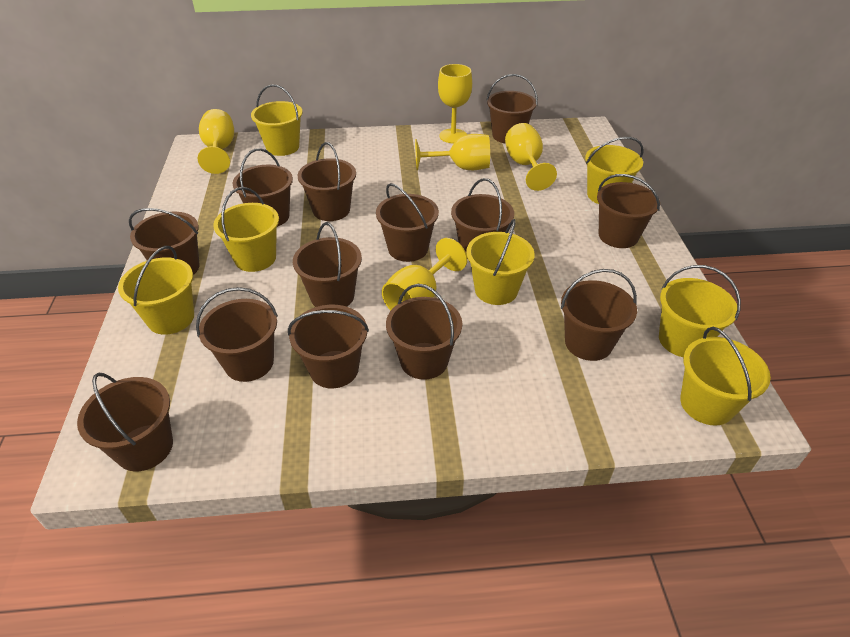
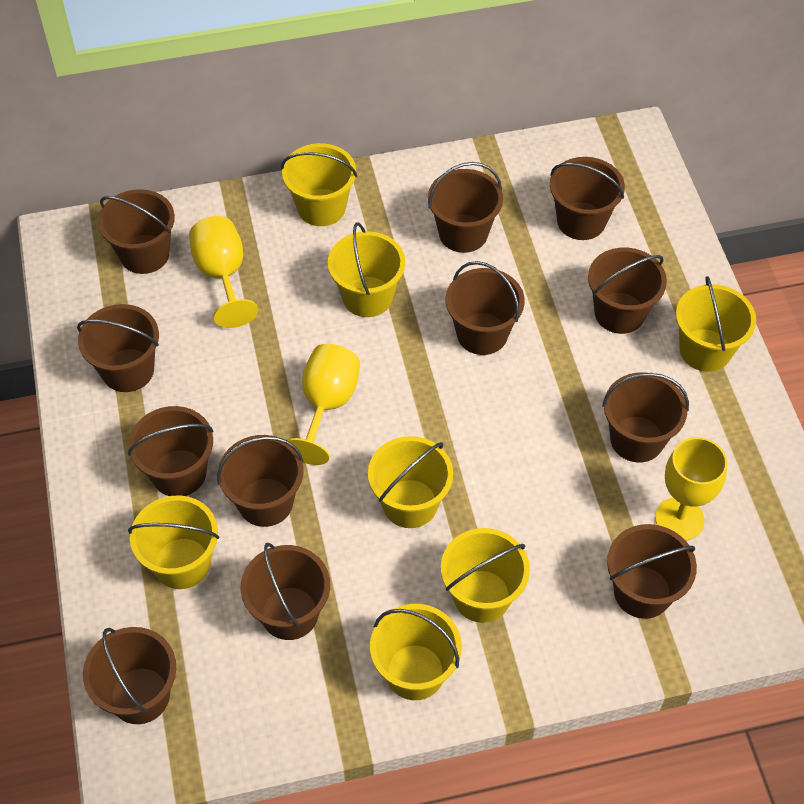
brown bucket: 13 -> 12
yellow goblet: 5 -> 3

